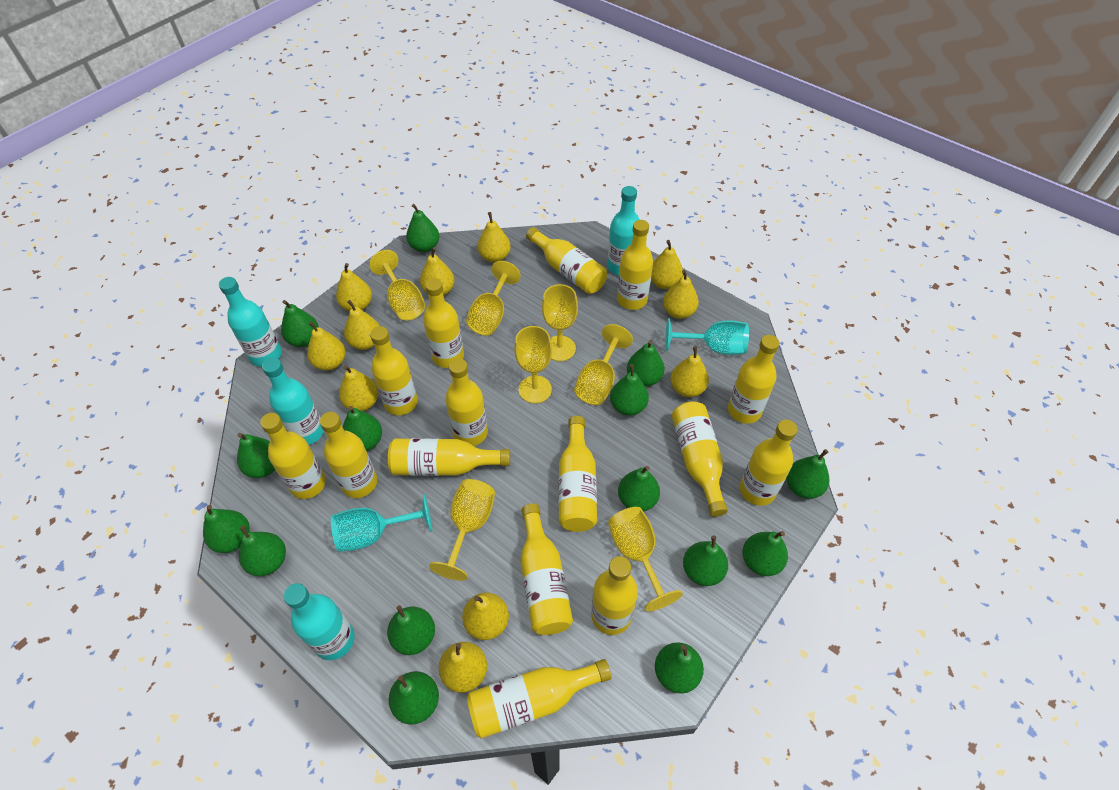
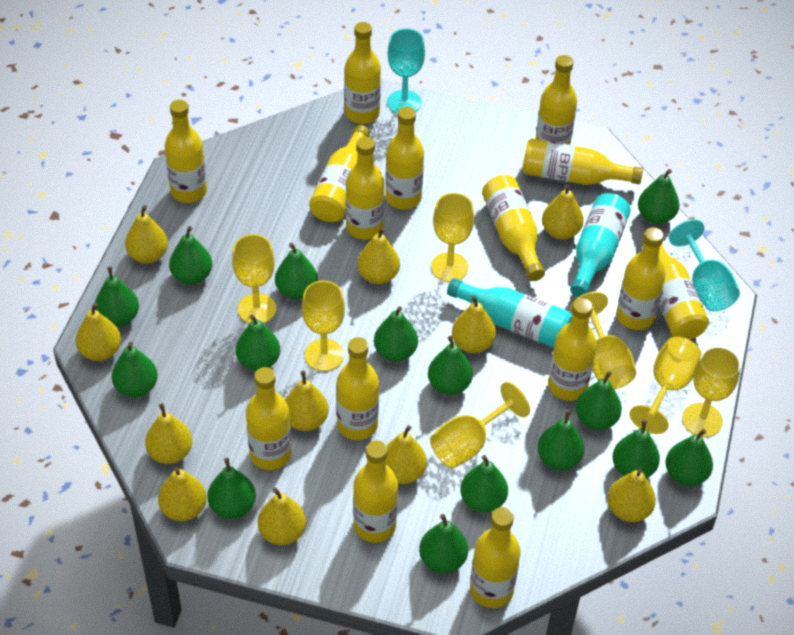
turquoise bottle: 4 -> 2

